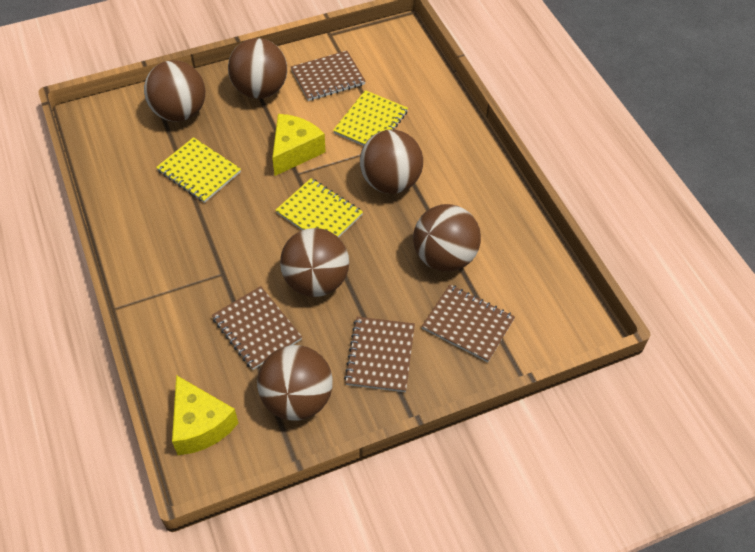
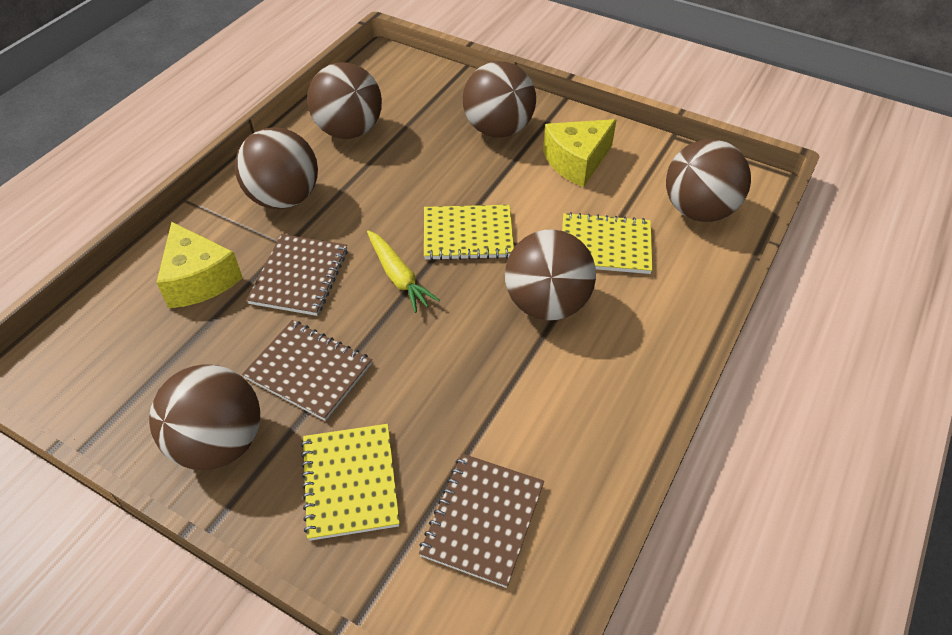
brown notebook: 4 -> 3
yellow carrot: 0 -> 1

